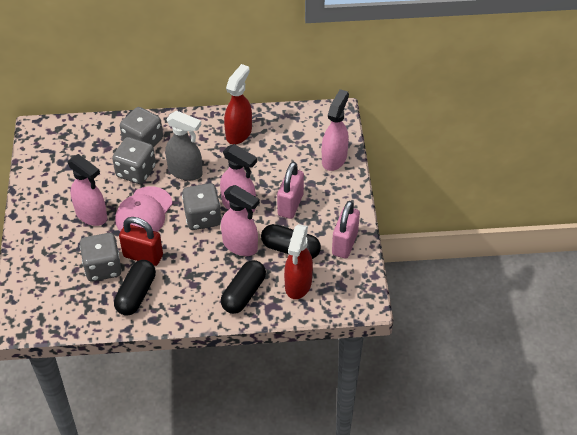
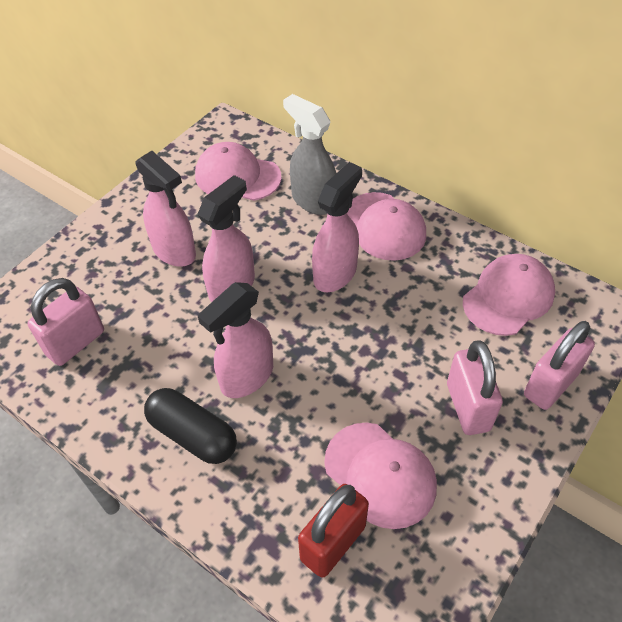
black capsule: 3 -> 1
grey dice: 4 -> 0
pink cap: 1 -> 4
pink padlock: 2 -> 3
red spray bottle: 2 -> 0

